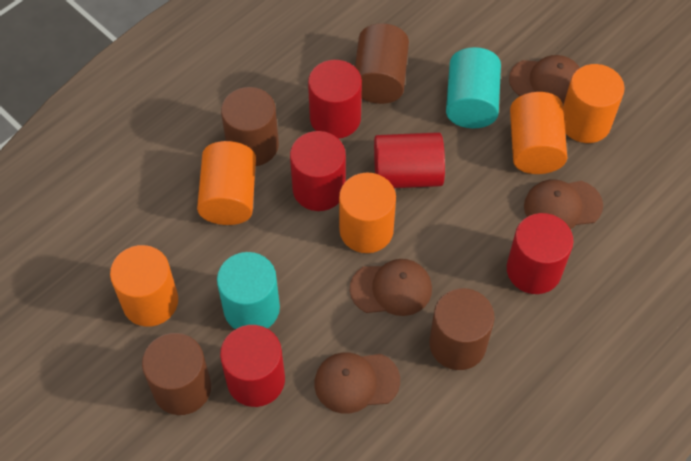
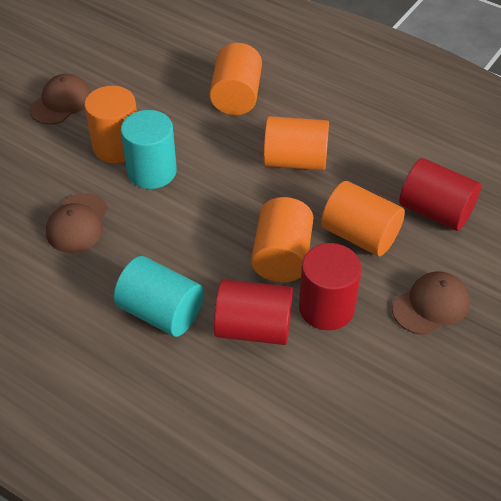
brown cap: 4 -> 3
brown cylinder: 4 -> 0
red cylinder: 5 -> 3

